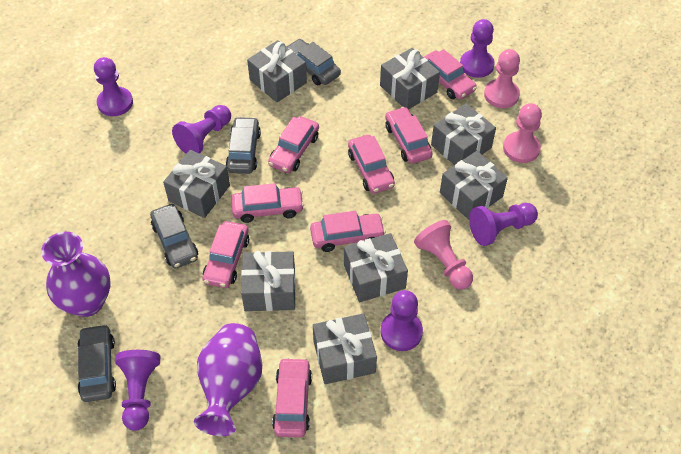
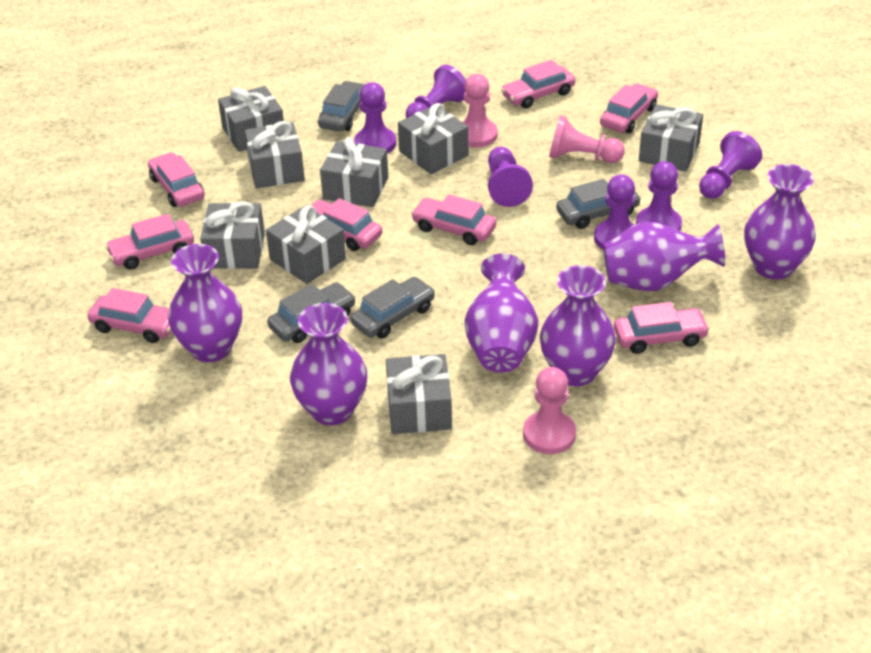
purple vase: 2 -> 6

